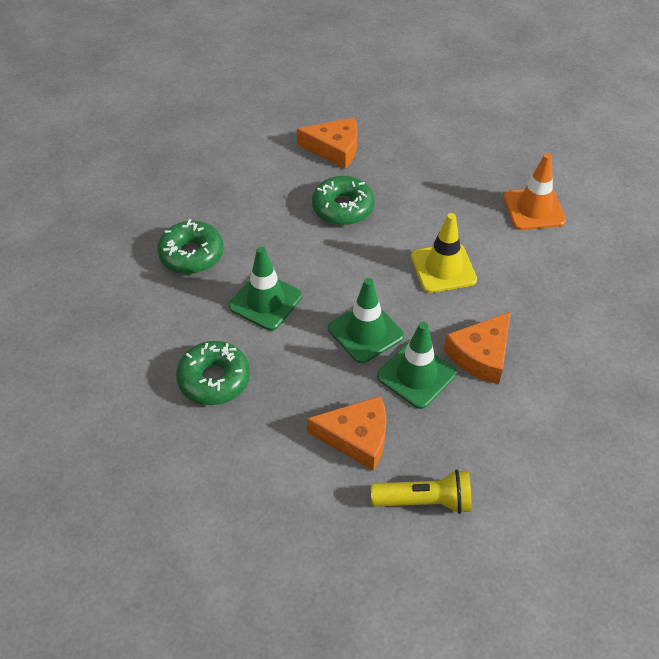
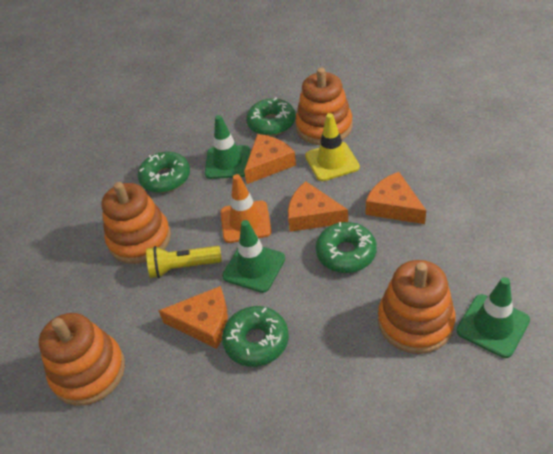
green donut: 3 -> 4
orange cheese: 3 -> 4
orange stacking toy: 0 -> 4

